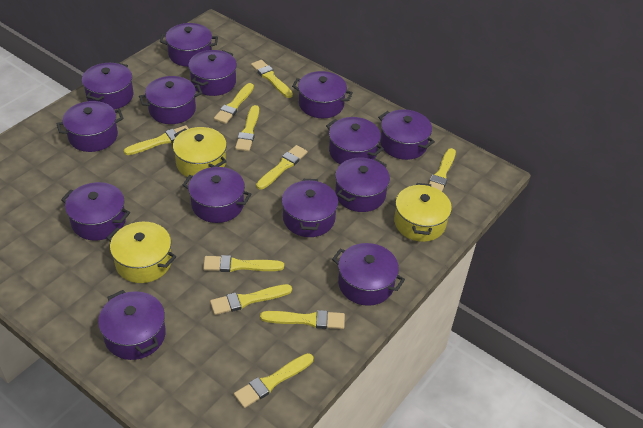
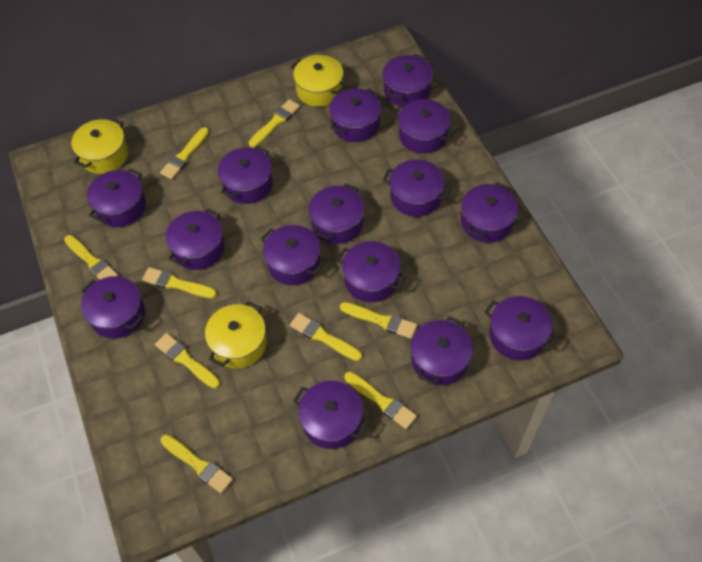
purple pot: 14 -> 15
yellow brush: 10 -> 9

